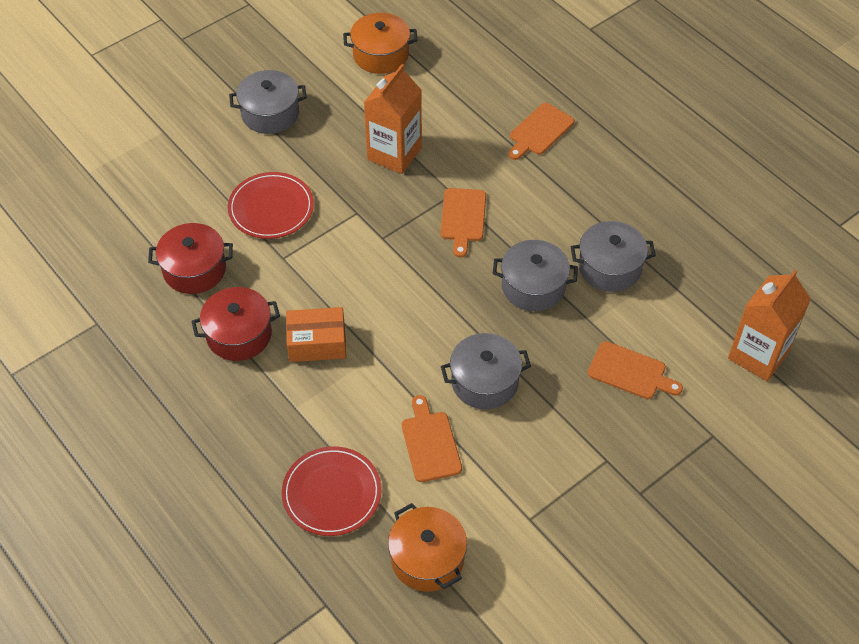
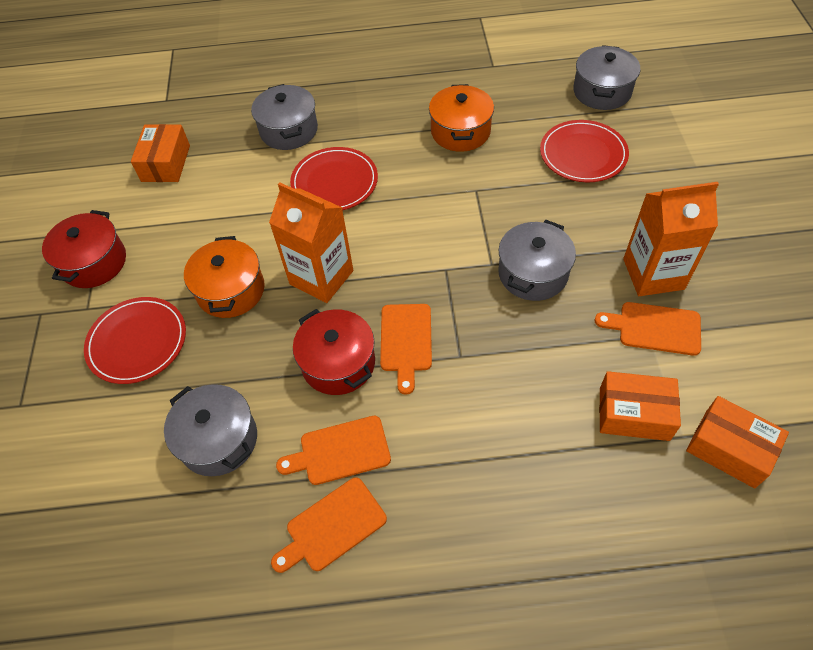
orange box: 1 -> 3
red plate: 2 -> 3

